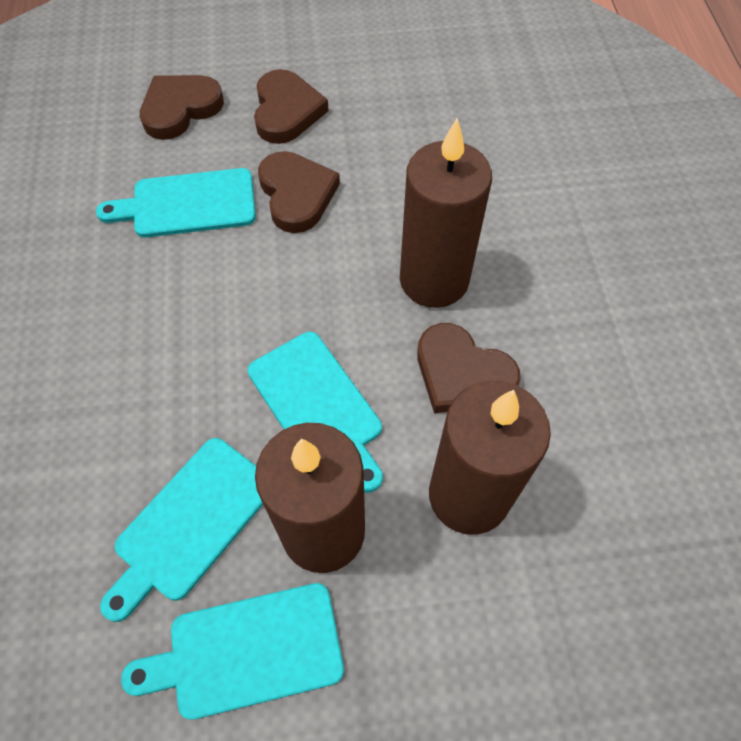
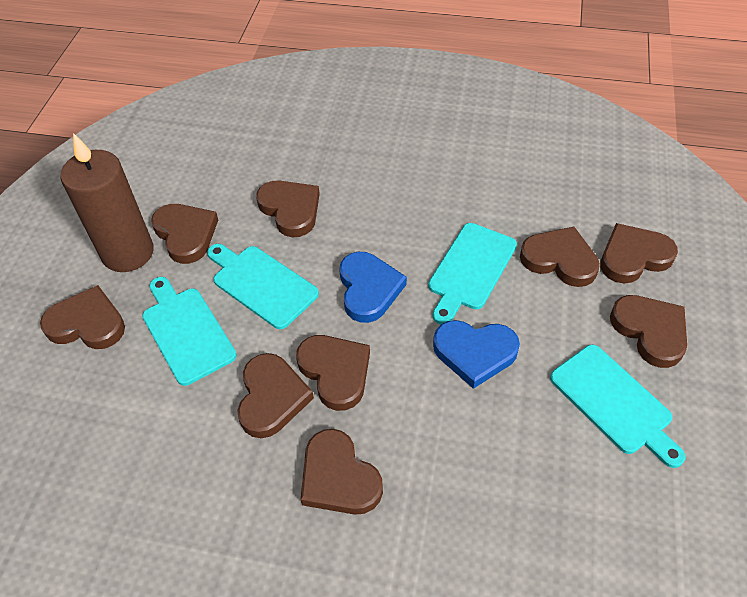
blue heart: 0 -> 2
brown candle: 3 -> 1
brown heart: 4 -> 9

